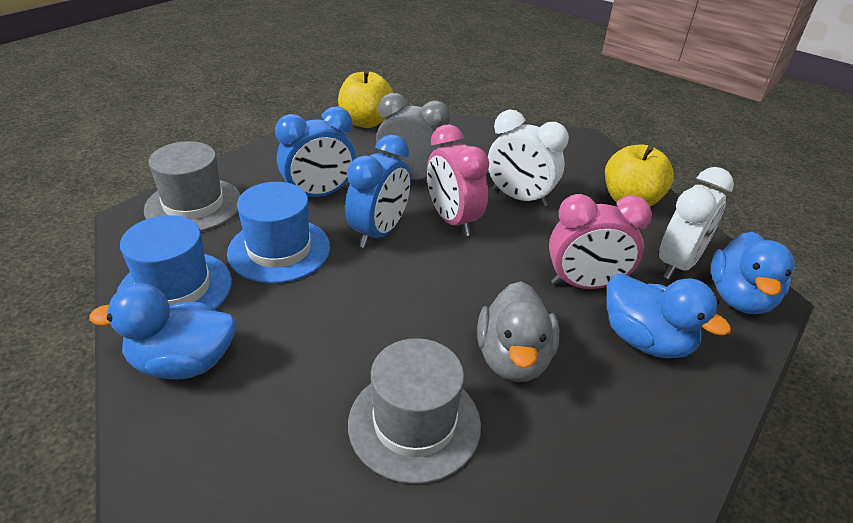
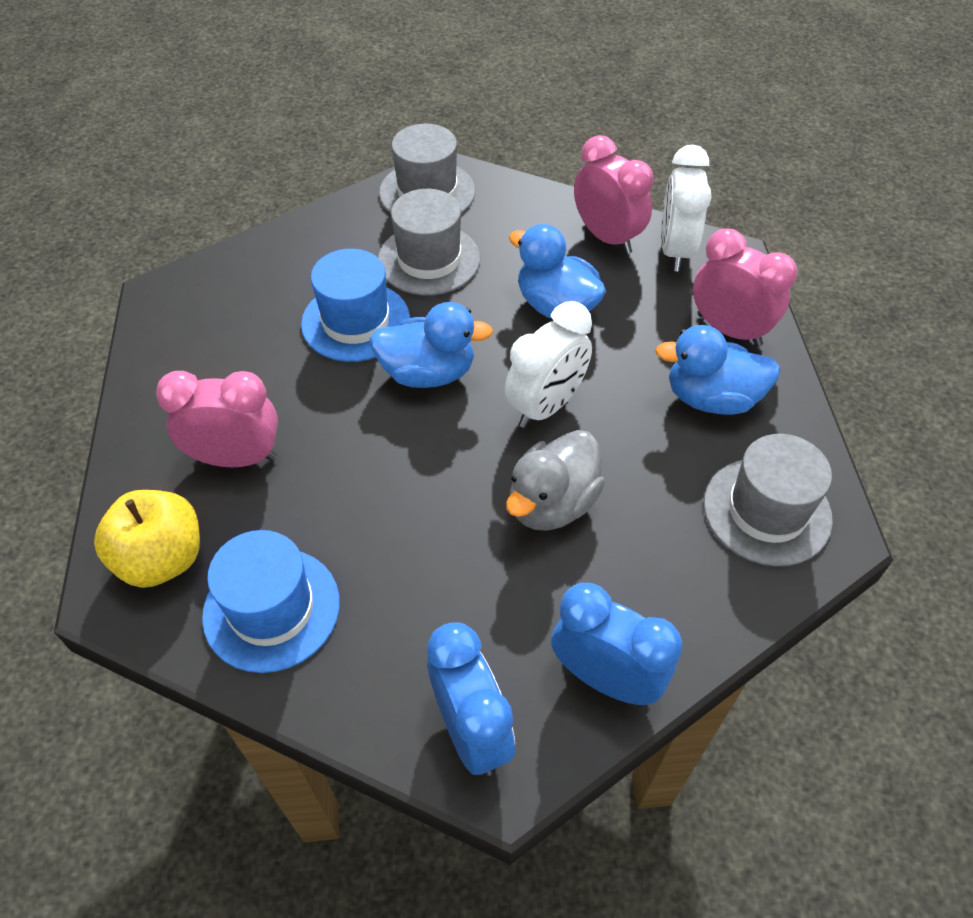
grey clock: 1 -> 0
grey hat: 2 -> 3
pink clock: 2 -> 3
yellow apple: 2 -> 1

